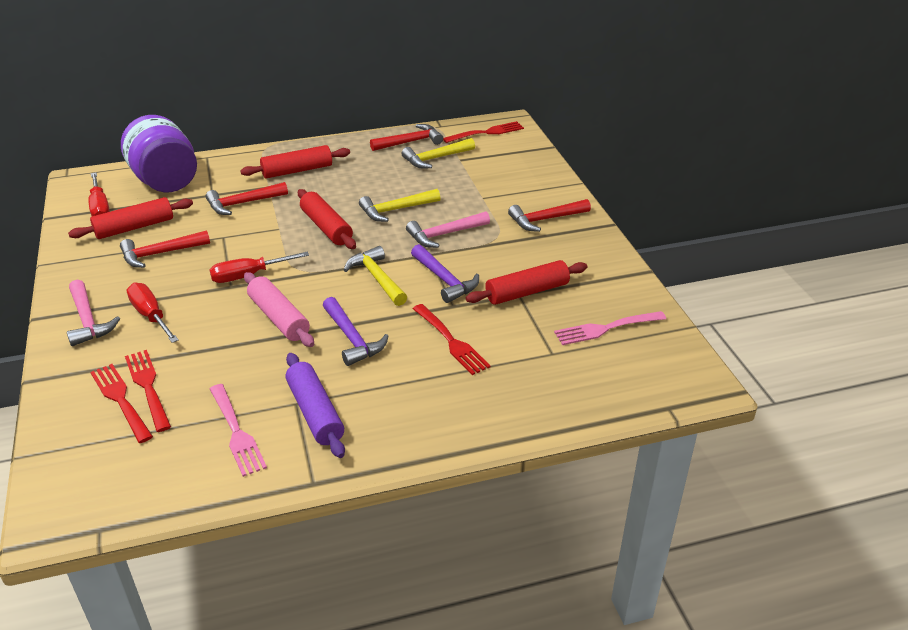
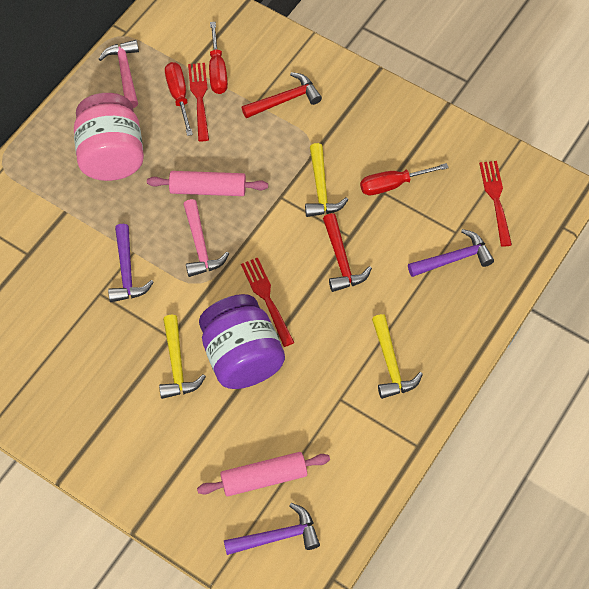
pink fork: 2 -> 0
pink jar: 0 -> 1
pink rolling pin: 1 -> 2
purple hammer: 2 -> 3
purple rolling pin: 1 -> 0
red fork: 4 -> 3
red hammer: 4 -> 2
red rolling pin: 4 -> 0

